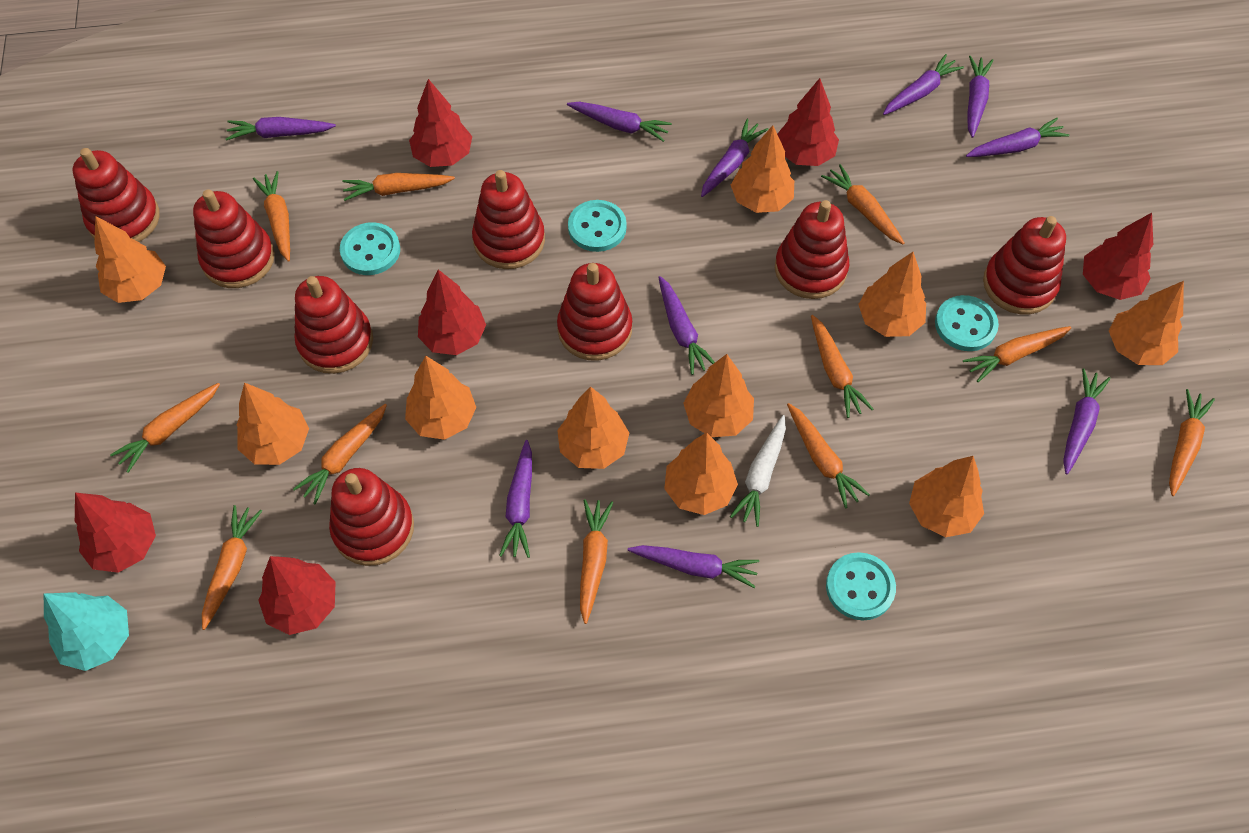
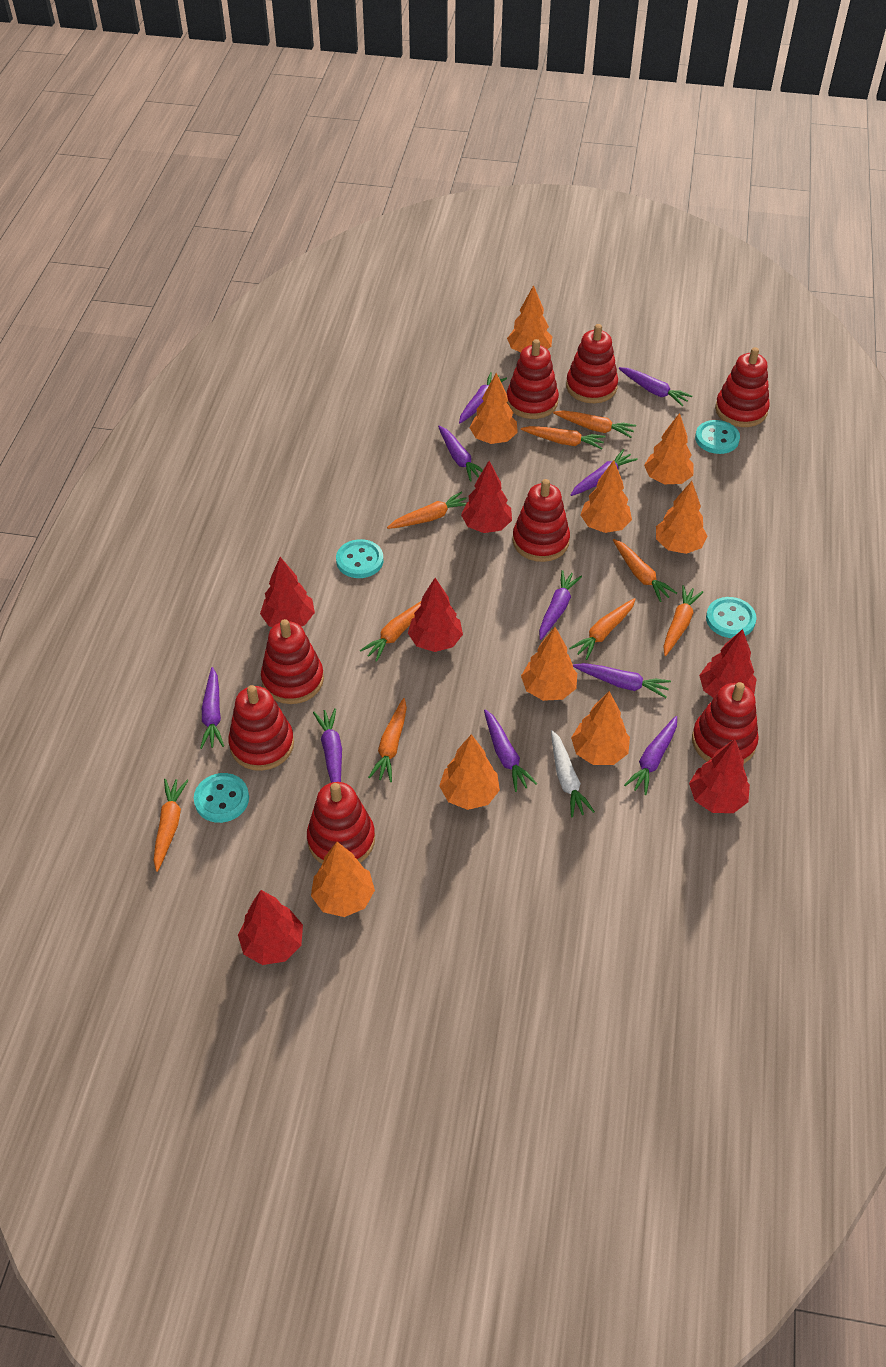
orange carrot: 11 -> 9
orange tree: 10 -> 9
turquoise tree: 1 -> 0

